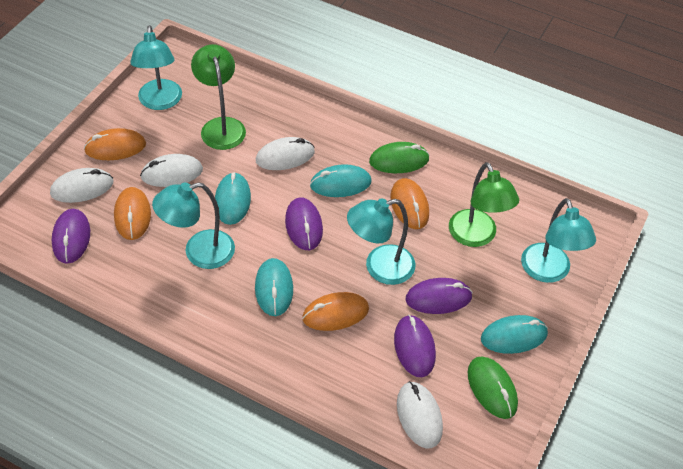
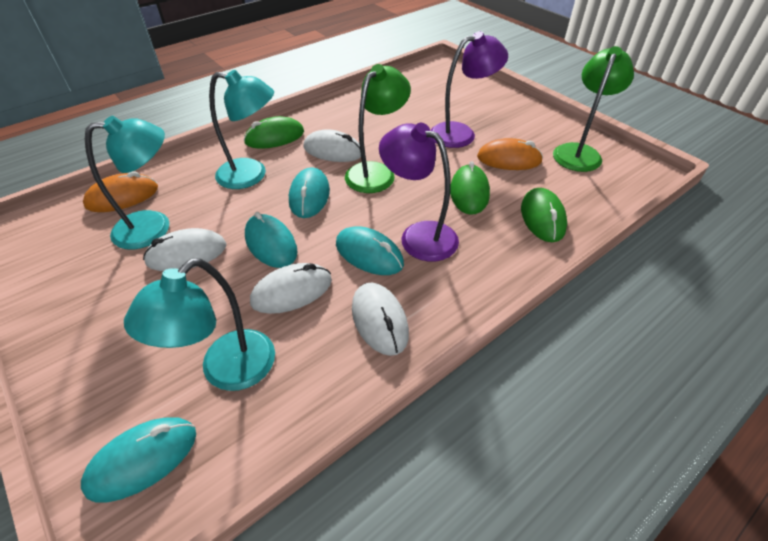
green mouse: 2 -> 3
orange mouse: 4 -> 2
purple lamp: 0 -> 2
purple mouse: 4 -> 0
turquoise lamp: 4 -> 3

